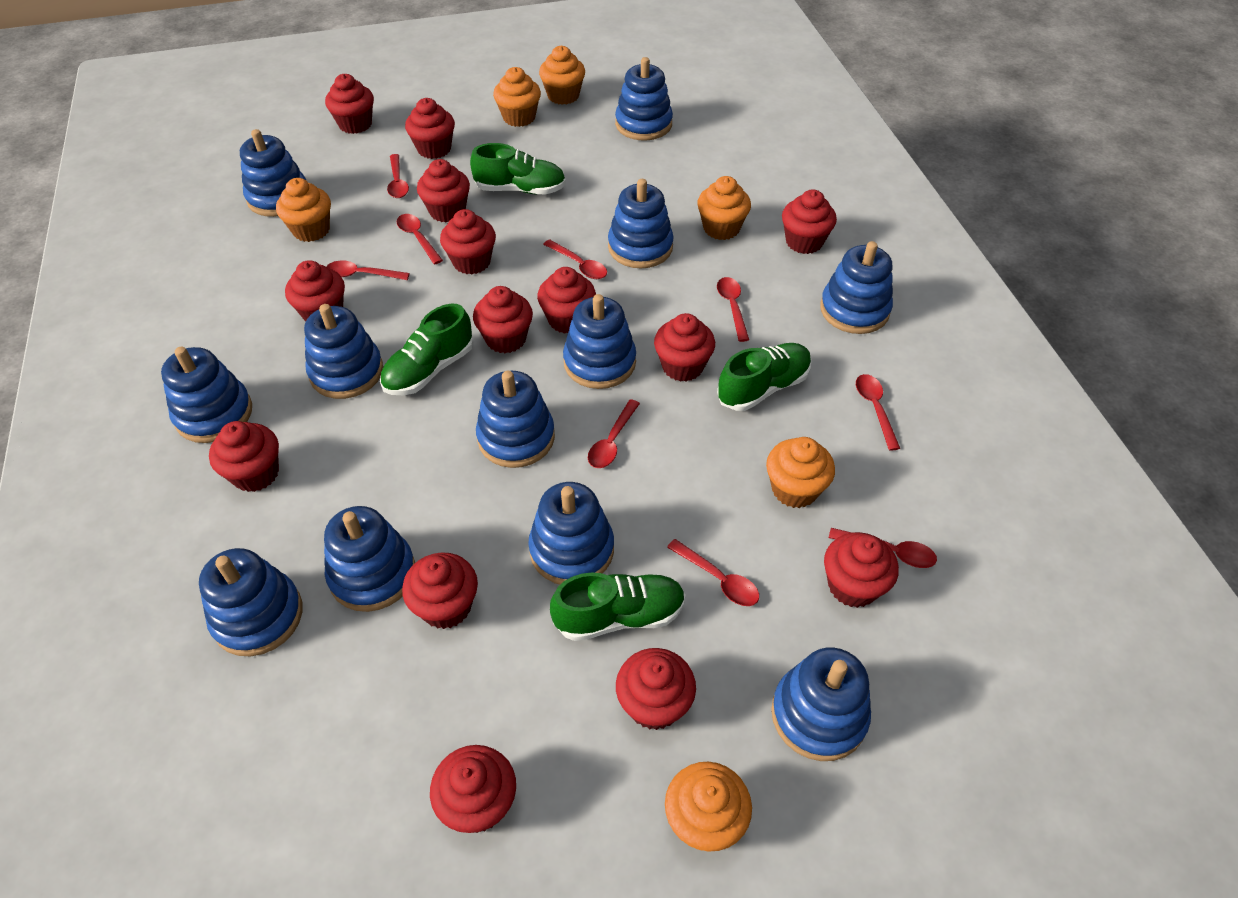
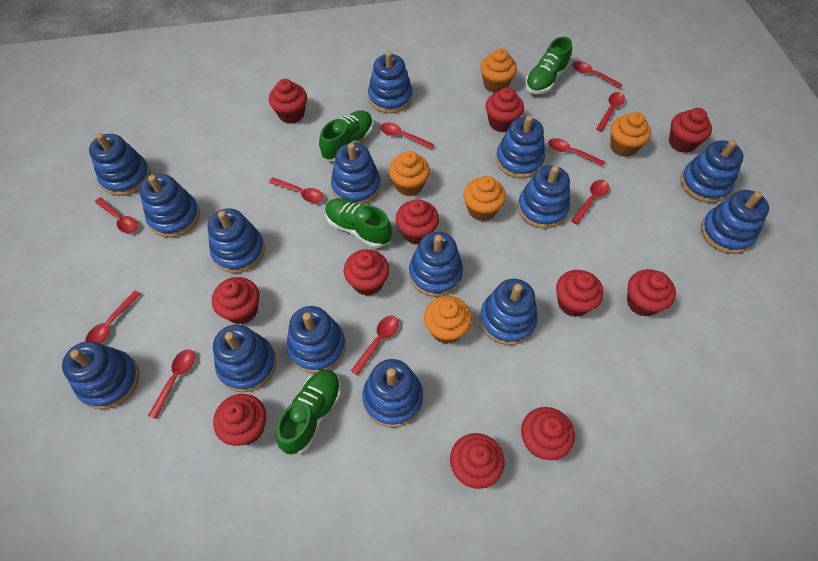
blue stacking toy: 12 -> 15
orange cupcake: 6 -> 5
red cupcake: 14 -> 11
red spoon: 9 -> 10

